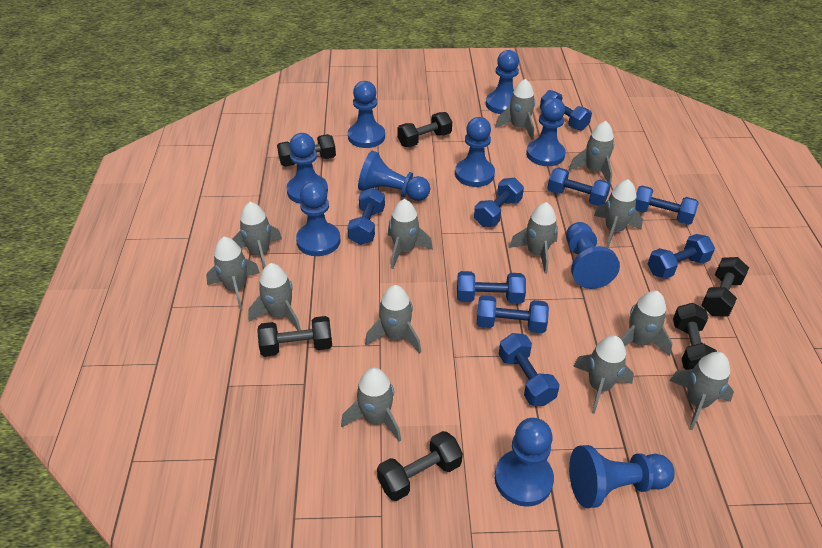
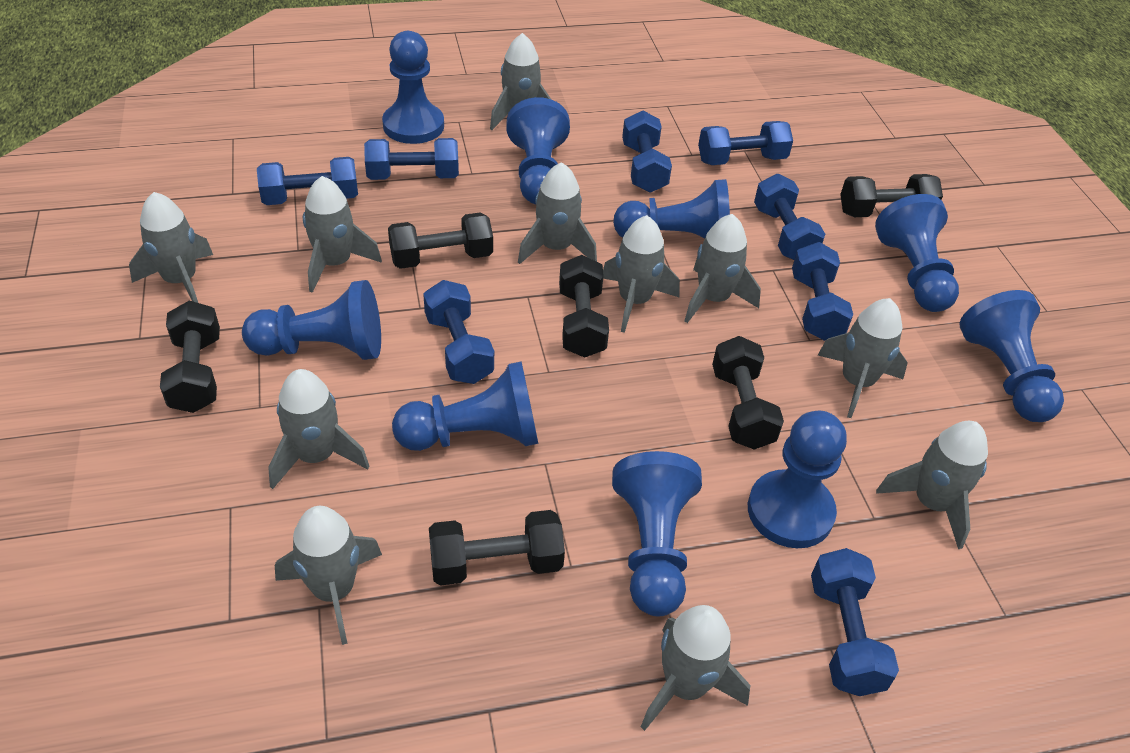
blue dumbbell: 9 -> 8
blue pawn: 10 -> 9
grey rocket: 13 -> 11

